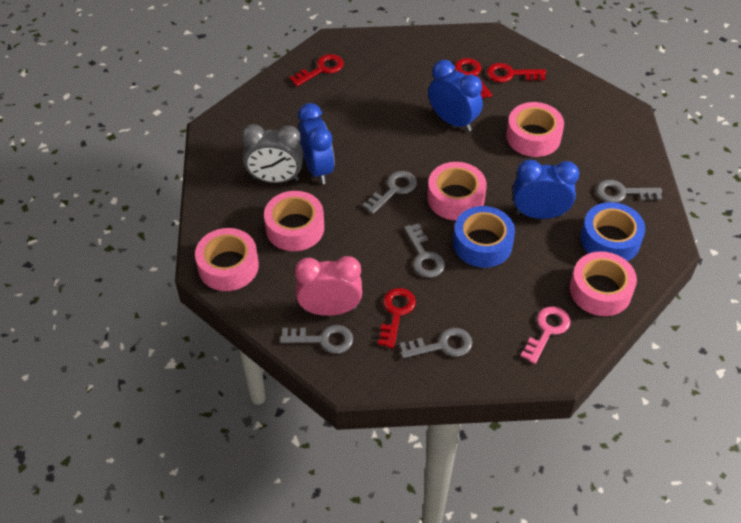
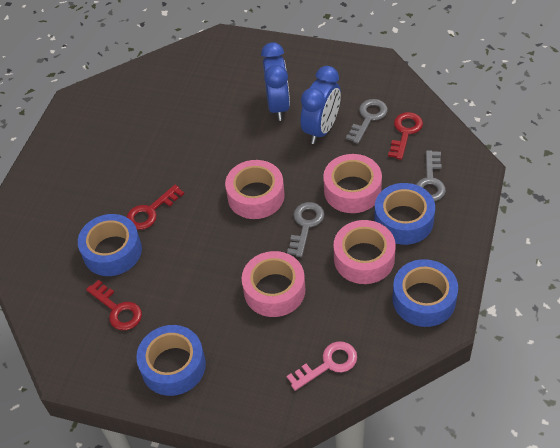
blue clock: 3 -> 2
blue tape: 2 -> 4
grey clock: 1 -> 0
grey key: 5 -> 3
pink clock: 1 -> 0
pink tape: 5 -> 4
red key: 4 -> 3

